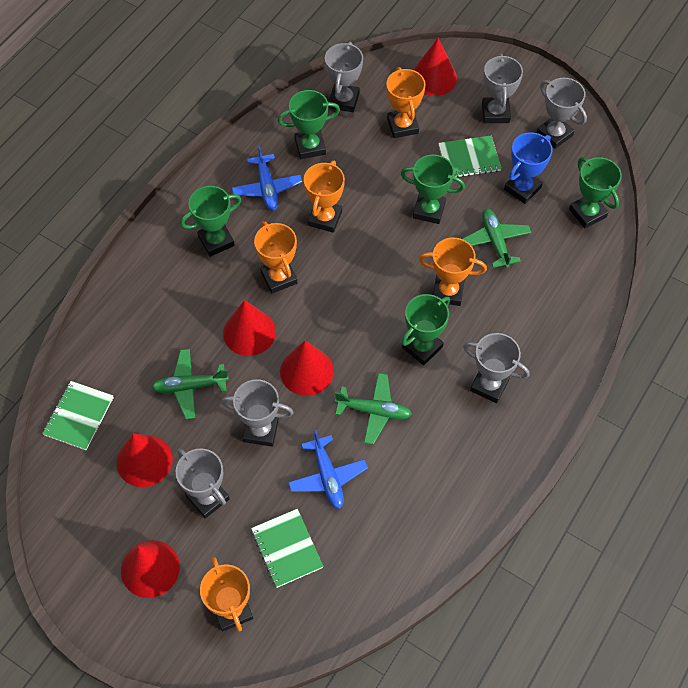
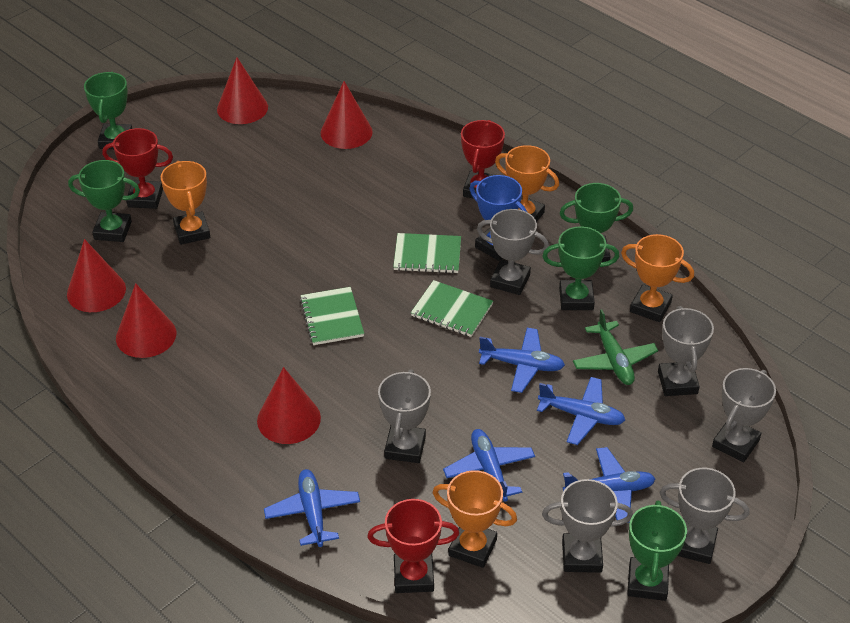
blue plane: 2 -> 5
green plane: 3 -> 1
orange trophy: 5 -> 4
red trophy: 0 -> 3

